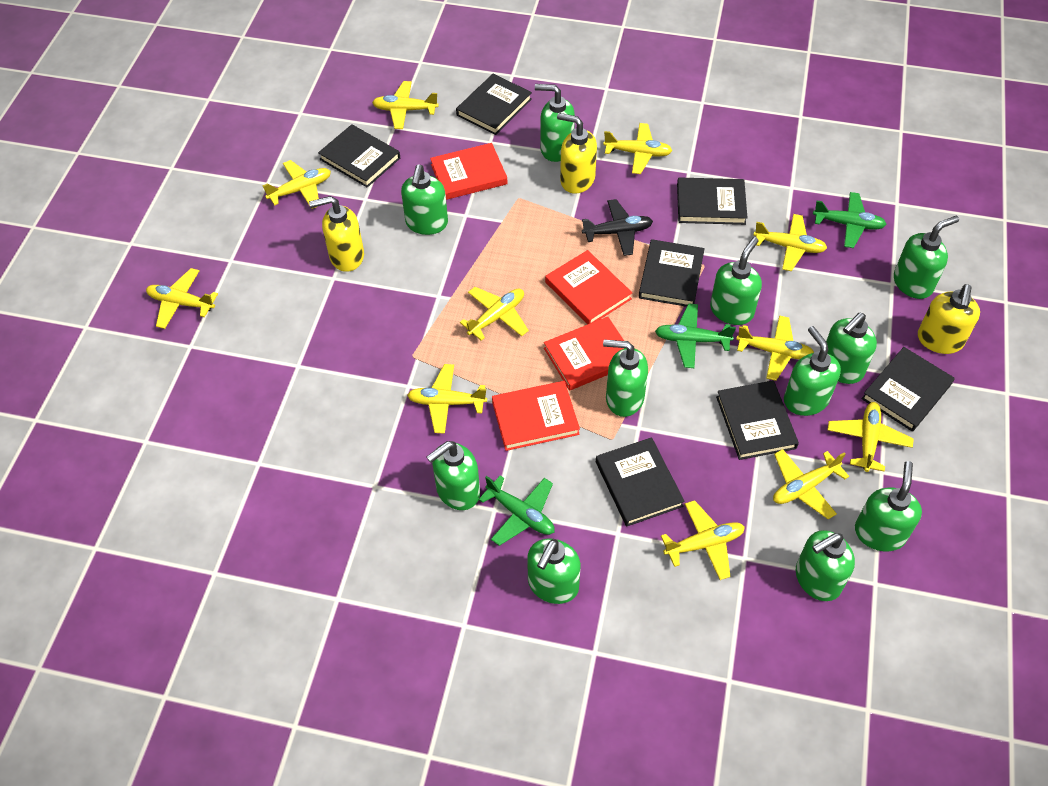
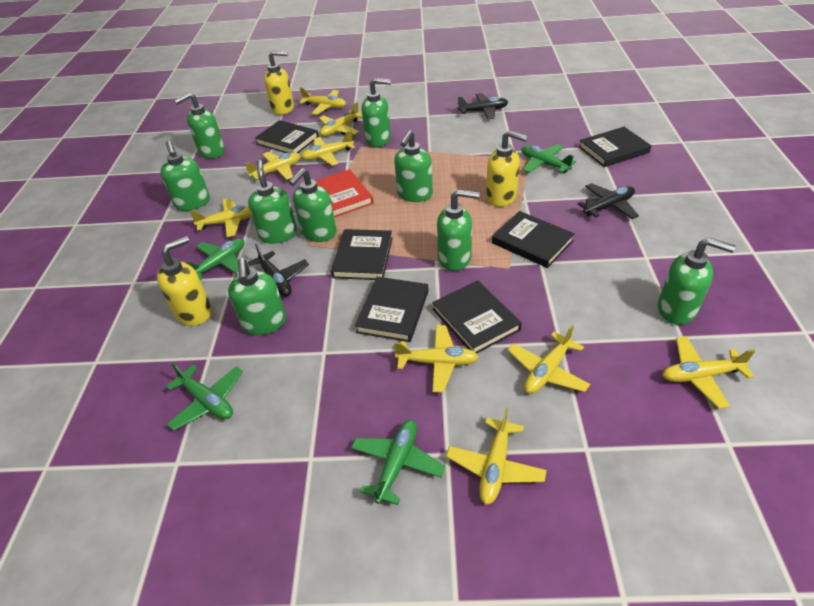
black book: 7 -> 6
black plane: 1 -> 3
green plane: 3 -> 4
green soap dispenser: 11 -> 9
red book: 4 -> 1
yellow plane: 11 -> 9

